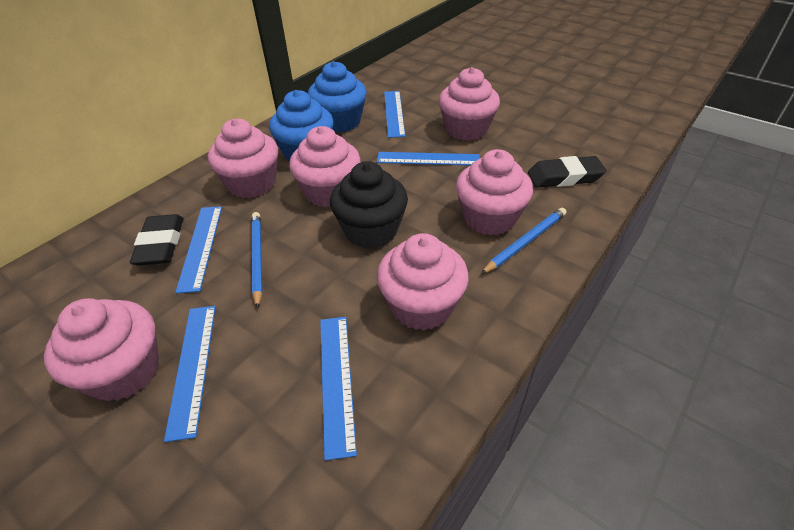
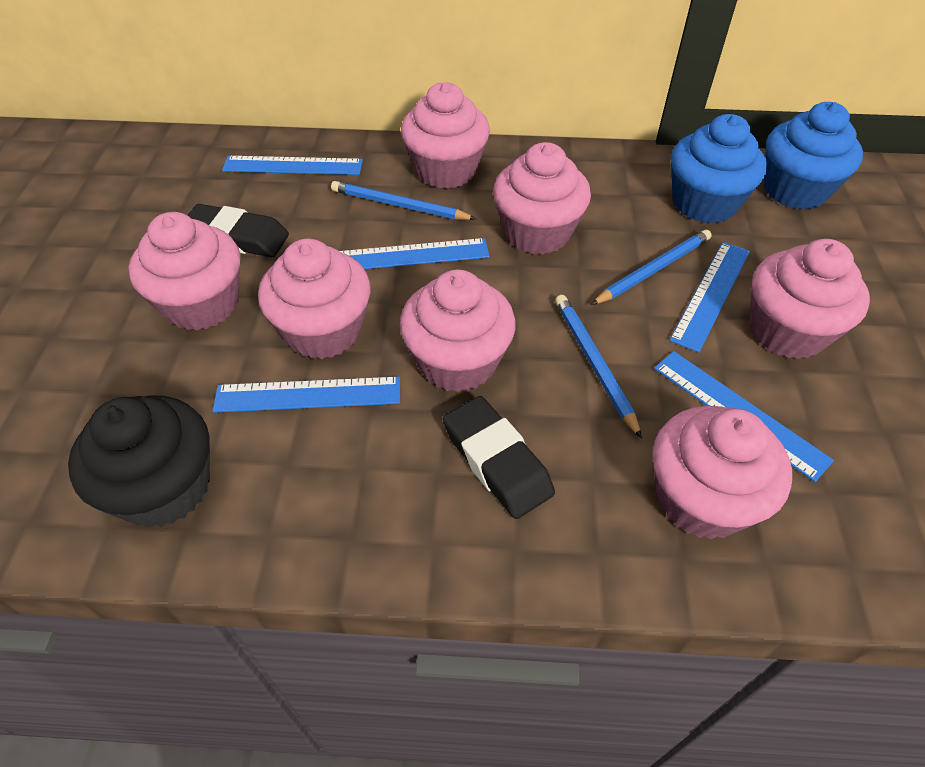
blue pencil: 2 -> 3
pink cupcake: 6 -> 7

